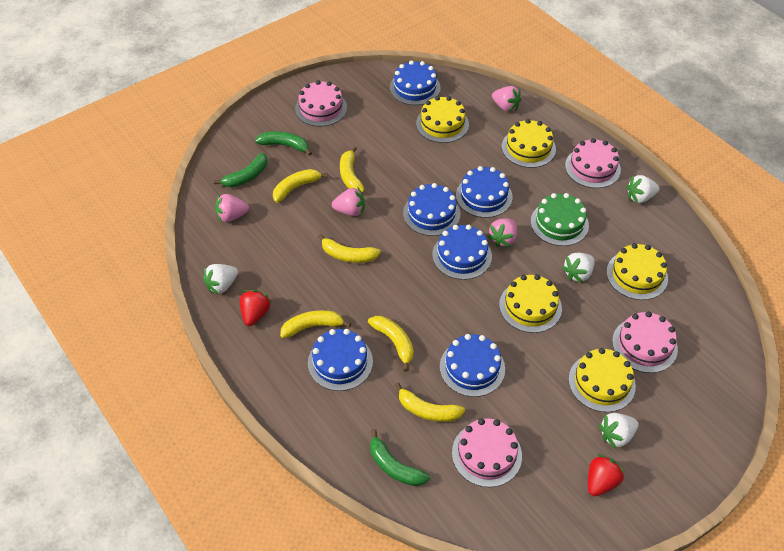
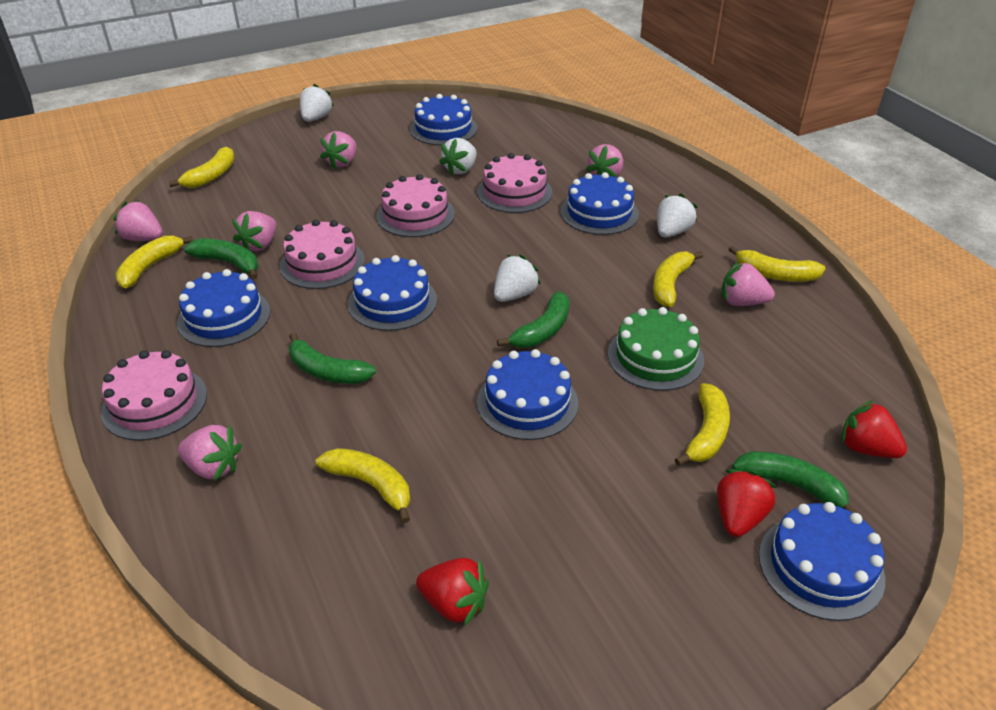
green banana: 3 -> 4
pink strawberry: 4 -> 6
red strawberry: 2 -> 3
yellow cake: 5 -> 0

